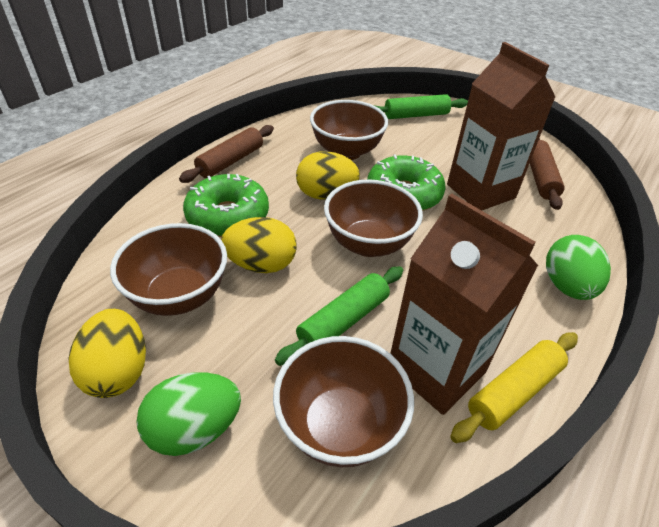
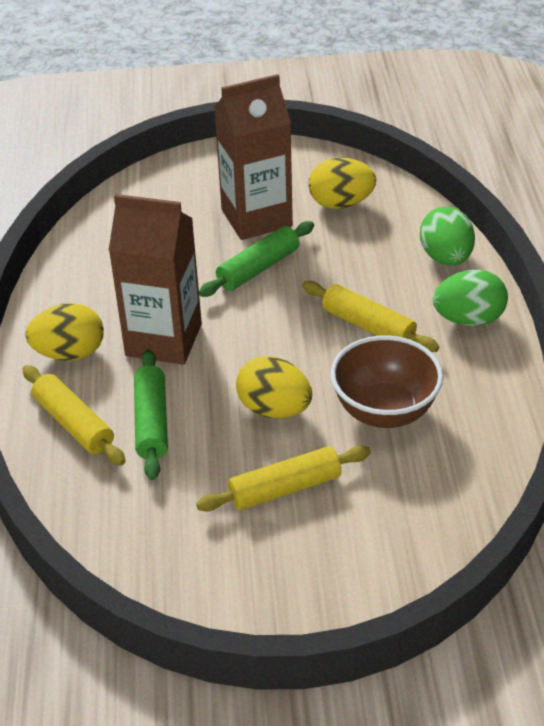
brown bowl: 4 -> 1
brown rolling pin: 2 -> 0
green donut: 2 -> 0
yellow rolling pin: 1 -> 3

